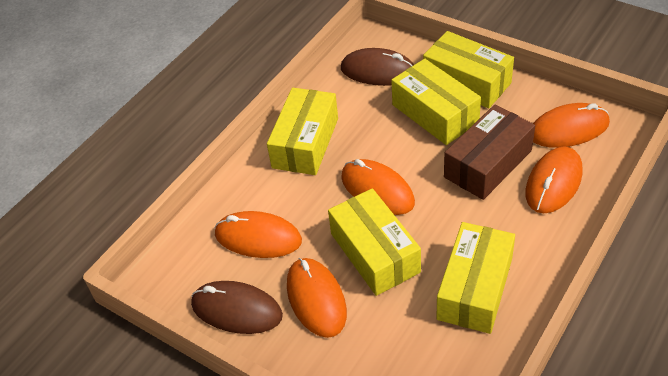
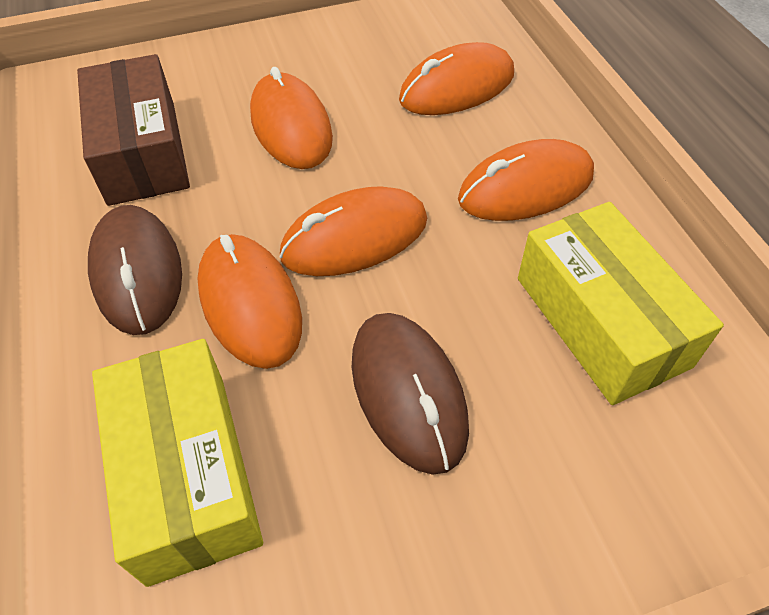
yellow box: 5 -> 2

